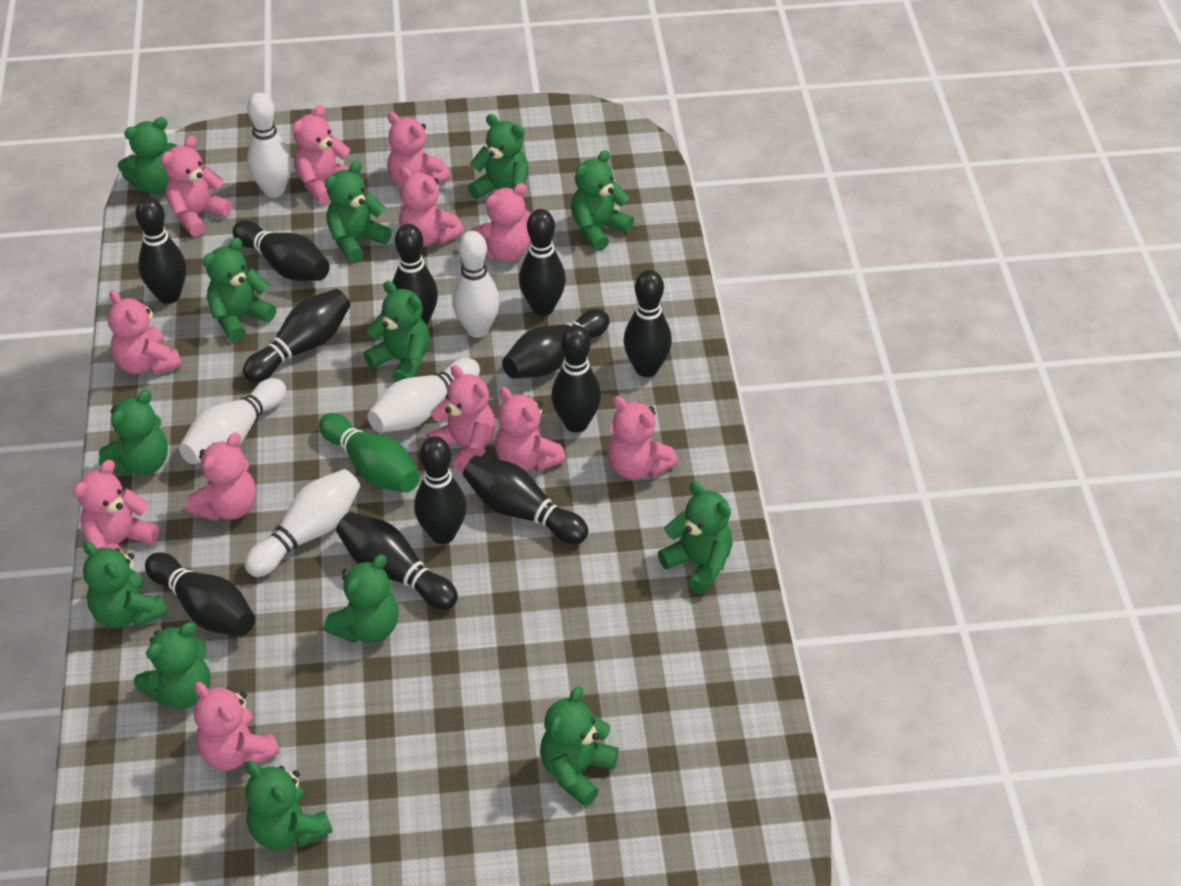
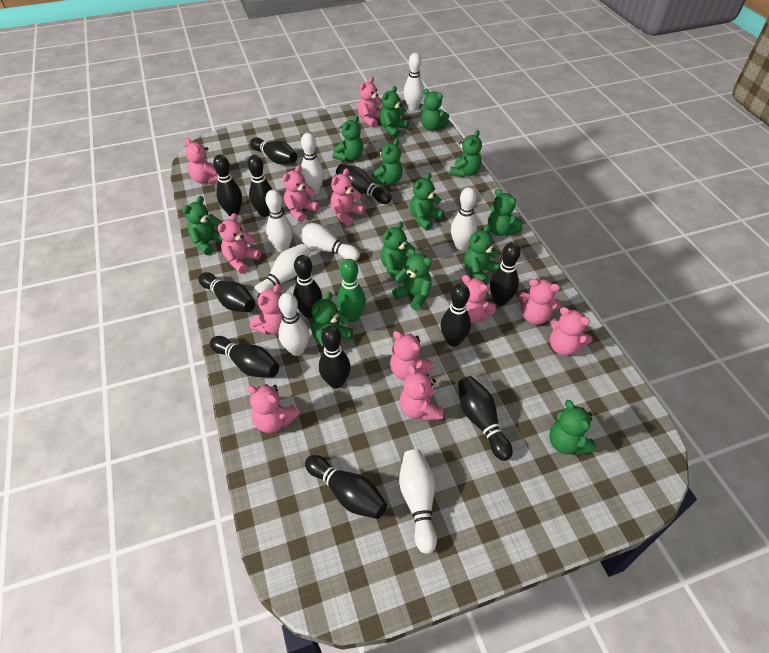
white bowling pin: 5 -> 8

